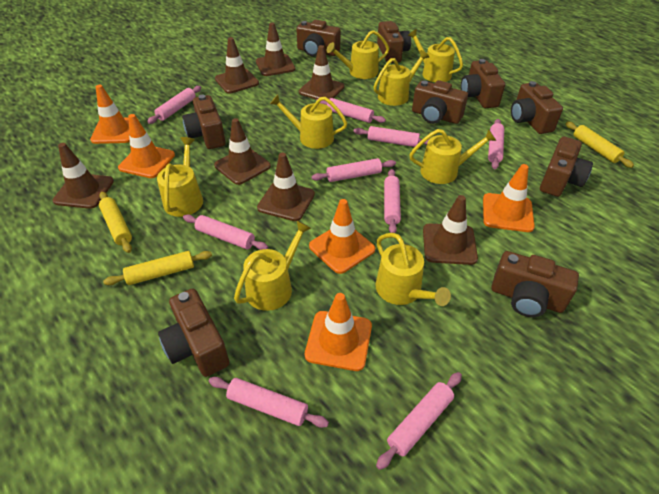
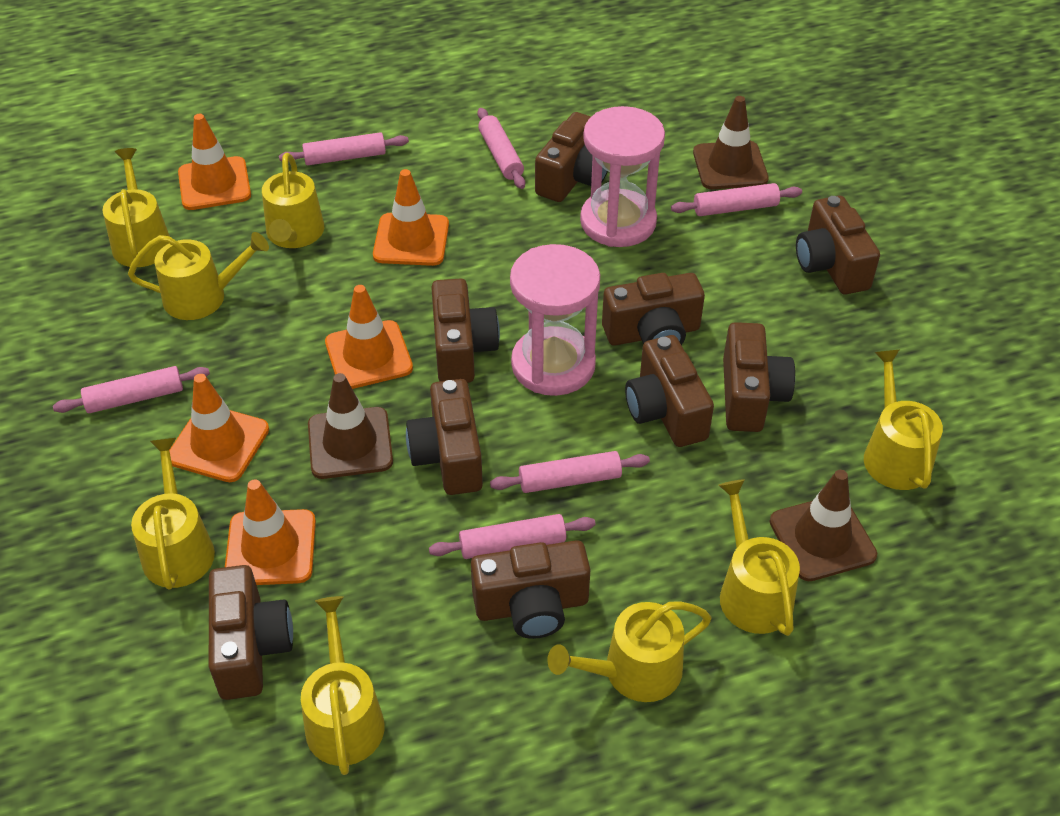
brown traffic cone: 7 -> 3
pink hourglass: 0 -> 2
pink rolling pin: 9 -> 6
yellow rolling pin: 3 -> 0

